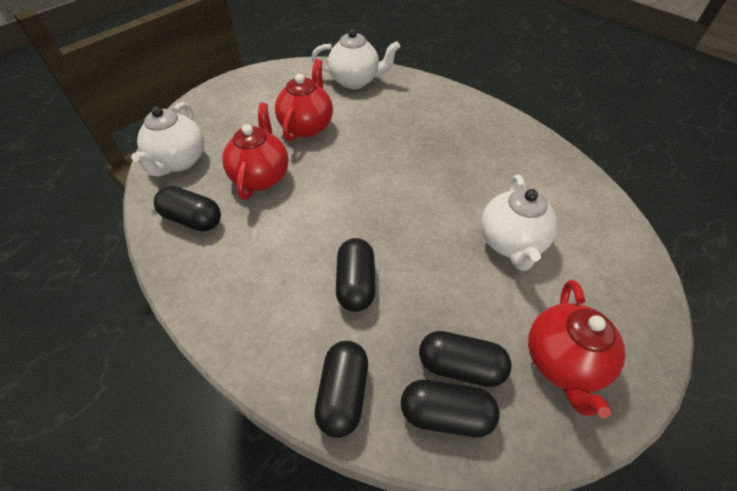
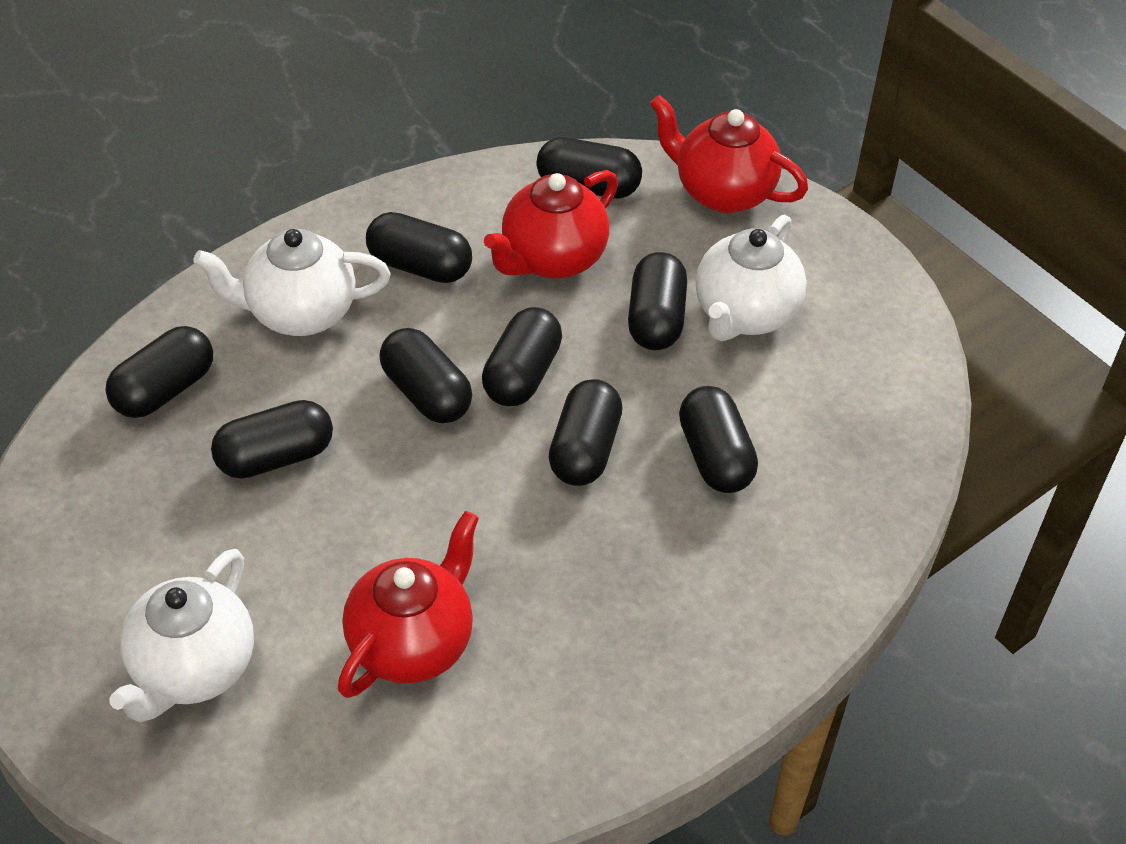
black capsule: 5 -> 9

